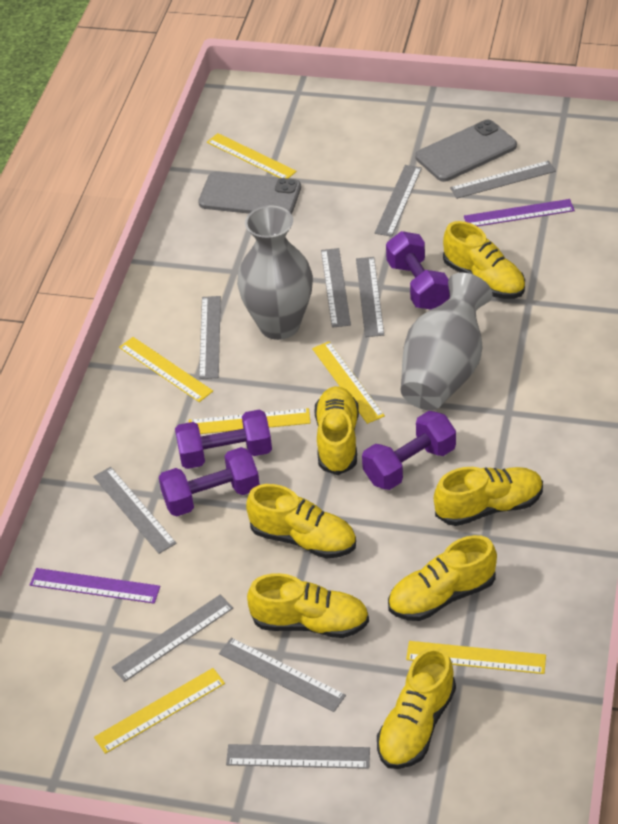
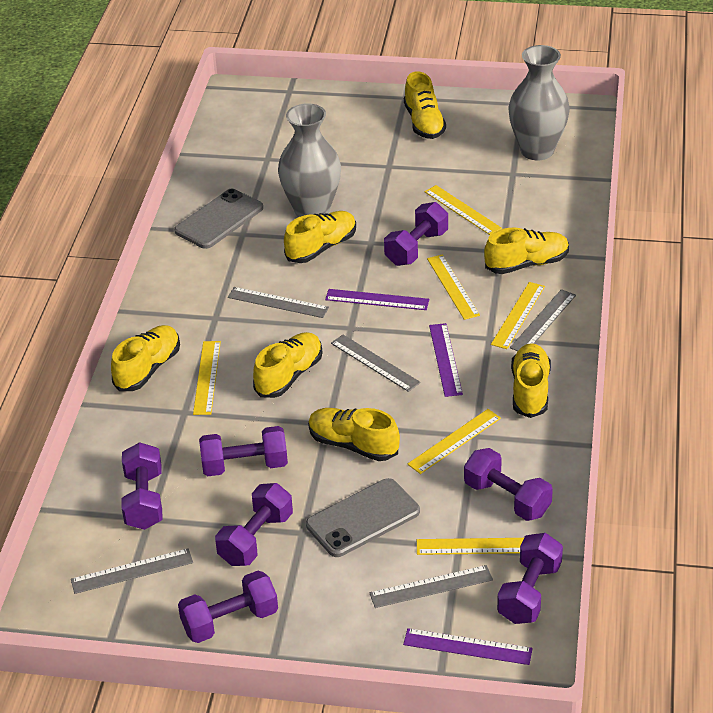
grey ruler: 9 -> 5
purple dumbbell: 4 -> 7
purple ruler: 2 -> 3

